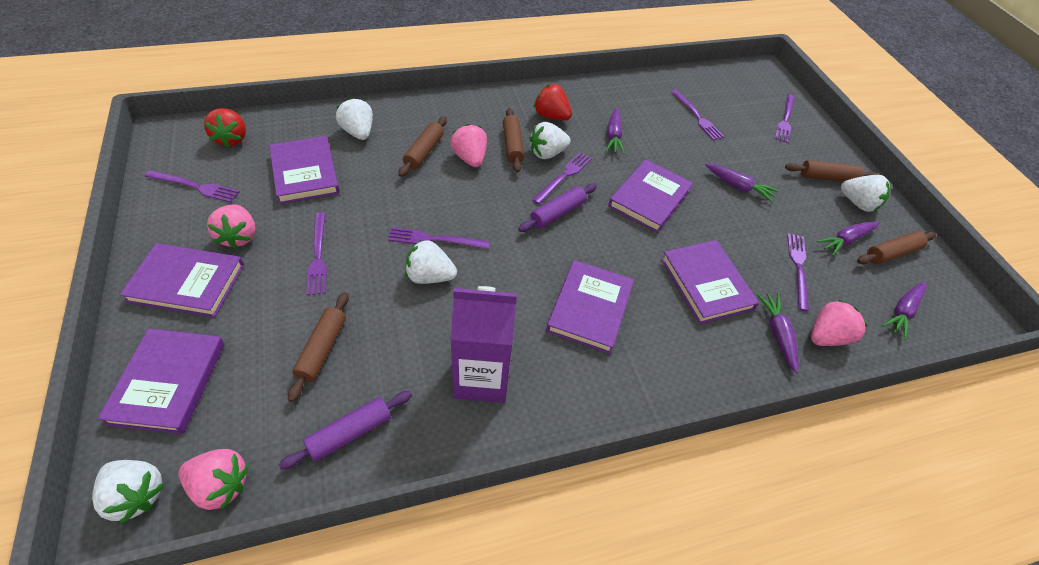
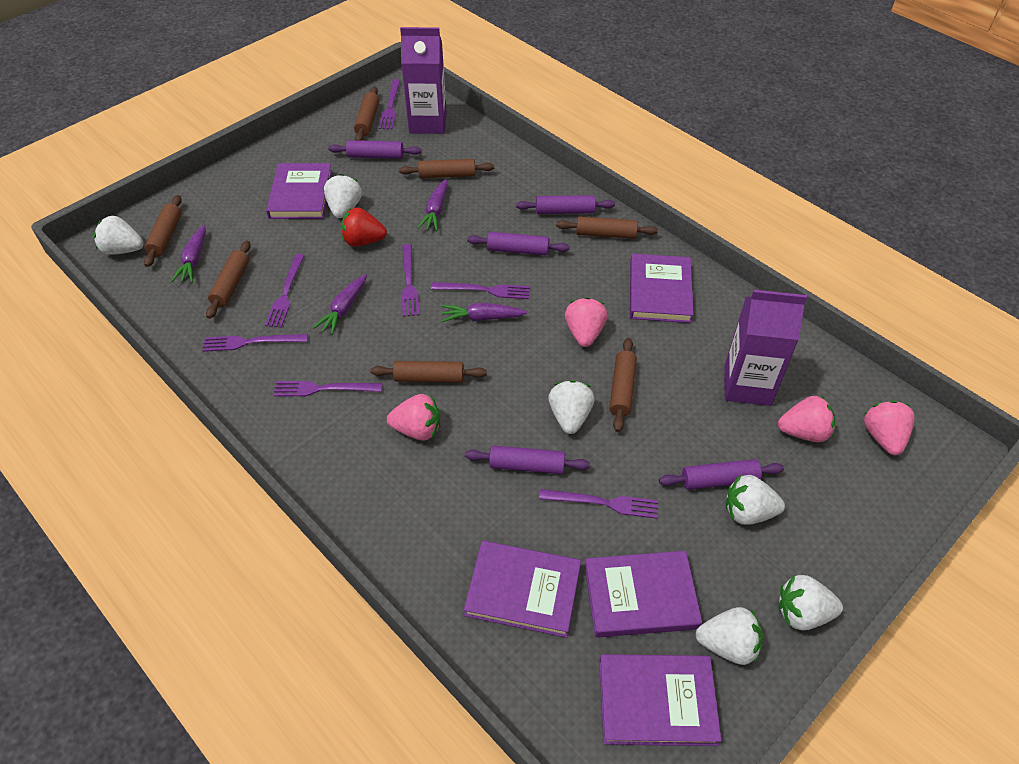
brown rolling pin: 5 -> 7
purple book: 6 -> 5
purple carrot: 5 -> 4
purple carton: 1 -> 2
purple rolling pin: 2 -> 5
red strawberry: 2 -> 1
white strawberry: 5 -> 6

